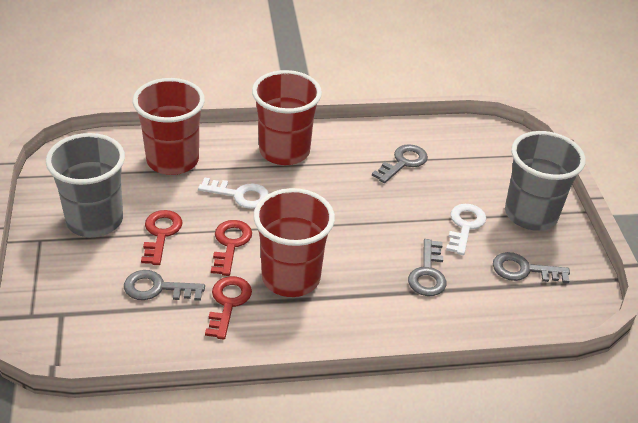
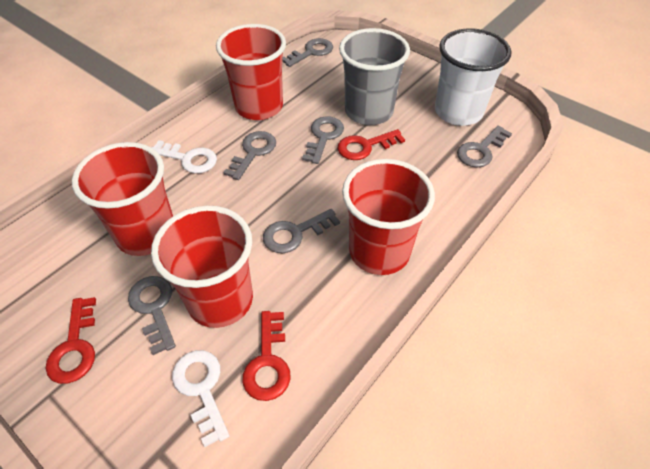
grey cup: 2 -> 1
grey key: 4 -> 6
red cup: 3 -> 4
white cup: 0 -> 1

